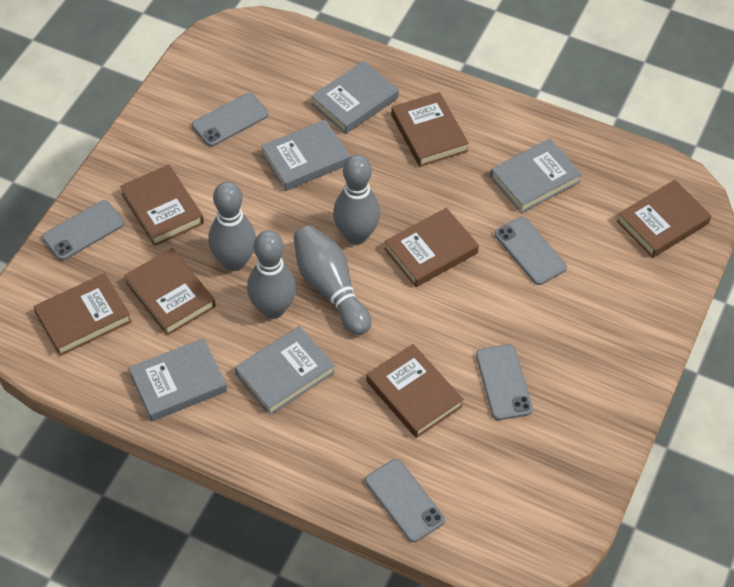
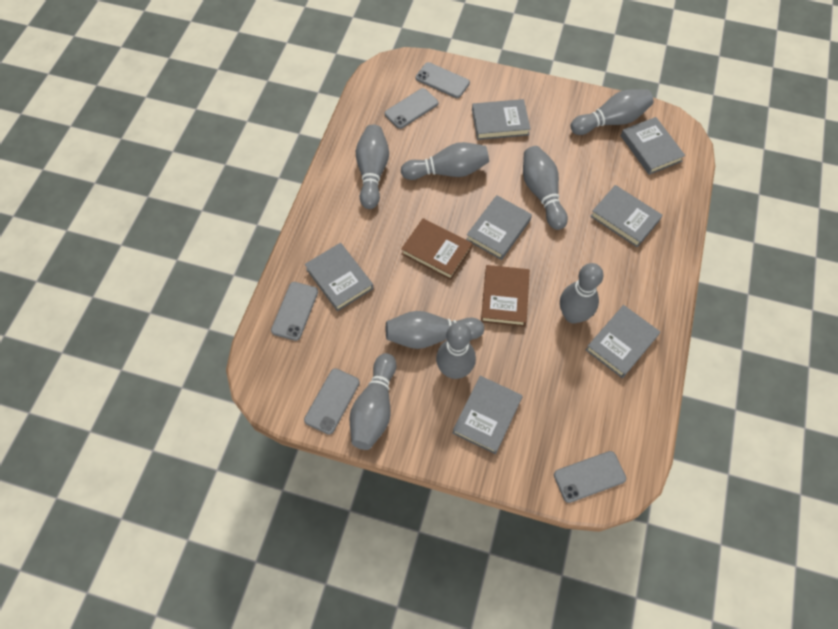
brown book: 7 -> 2
grey book: 5 -> 7
grey bowling pin: 4 -> 8

